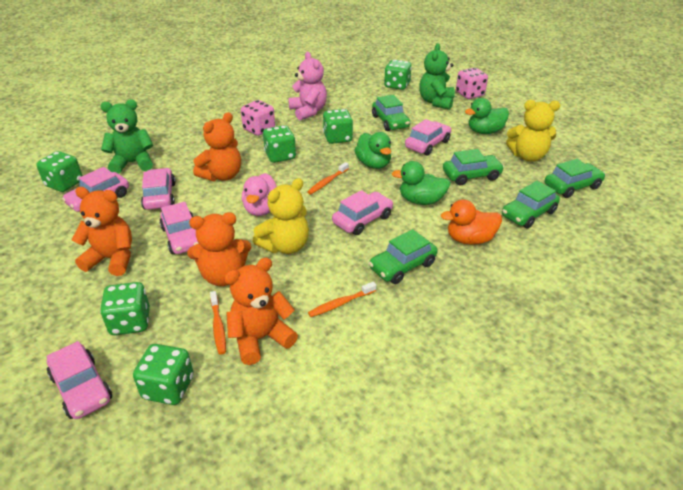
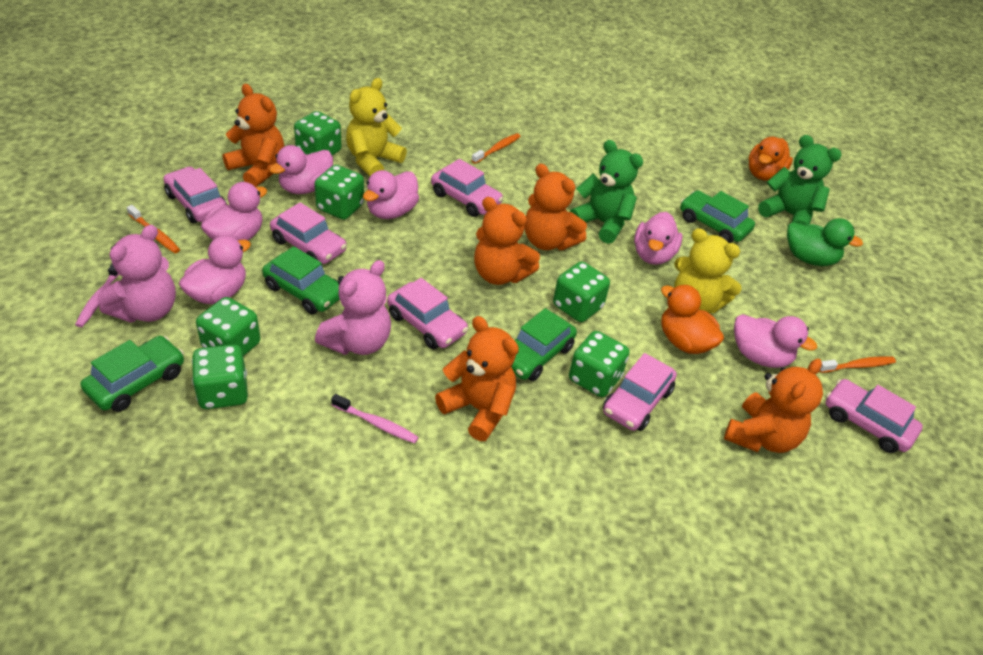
green car: 5 -> 4
green duck: 3 -> 1
orange duck: 1 -> 2
orange teddy bear: 4 -> 5
pink dice: 2 -> 0
pink duck: 1 -> 6
pink teddy bear: 1 -> 2
pink toothbrush: 0 -> 2

